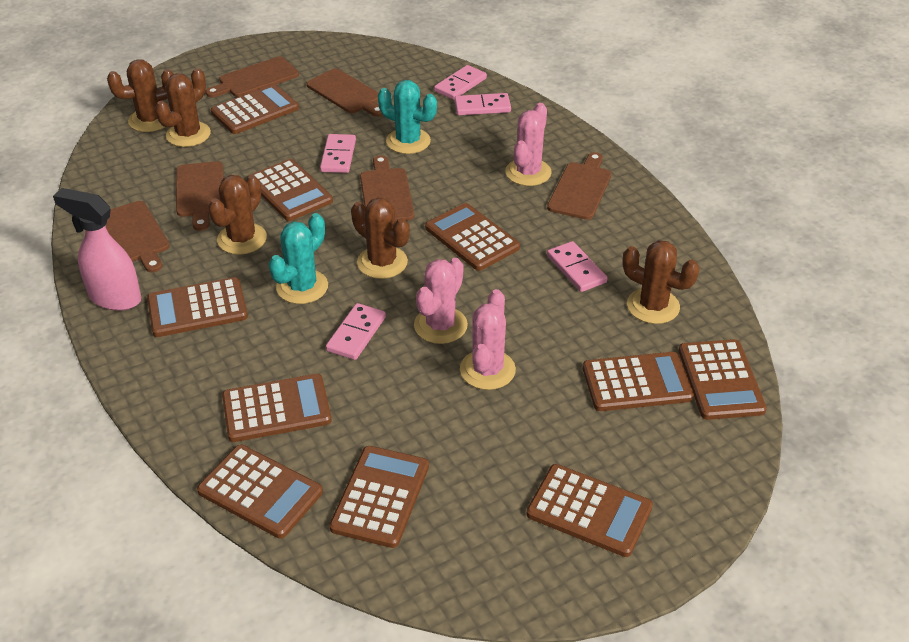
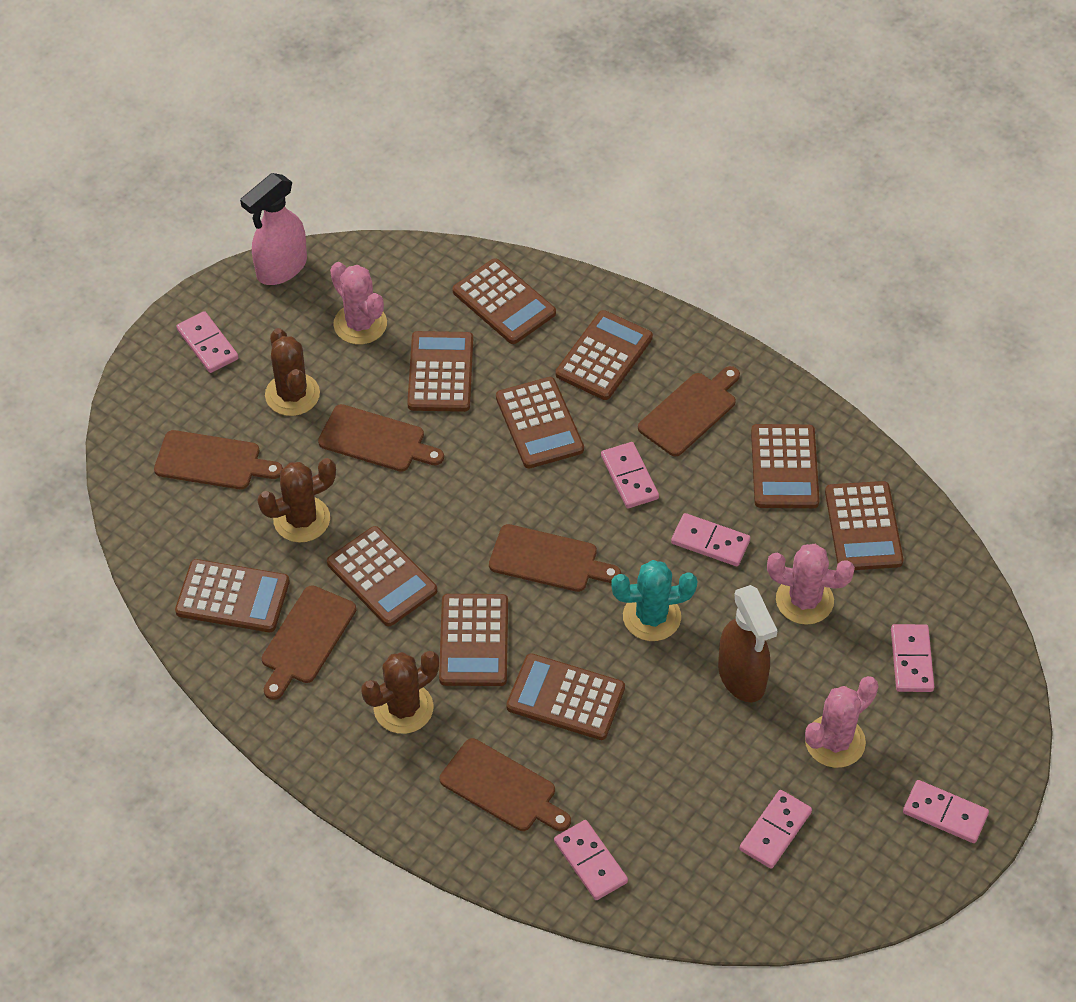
brown cactus: 5 -> 3
brown spray bottle: 0 -> 1
pink domino: 5 -> 7
turquoise cactus: 2 -> 1

